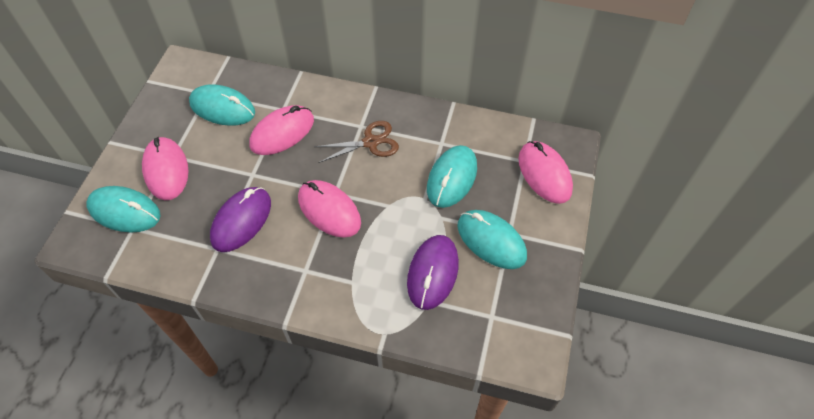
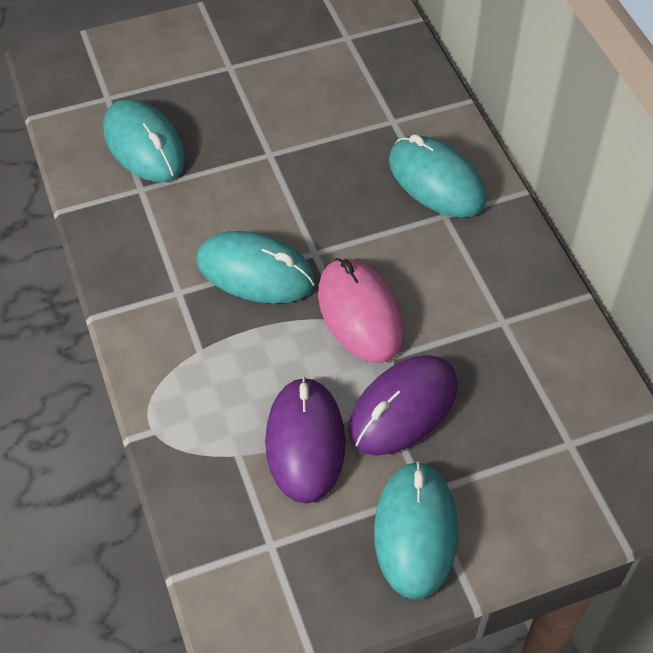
brown scissors: 1 -> 0
pink mouse: 4 -> 1

